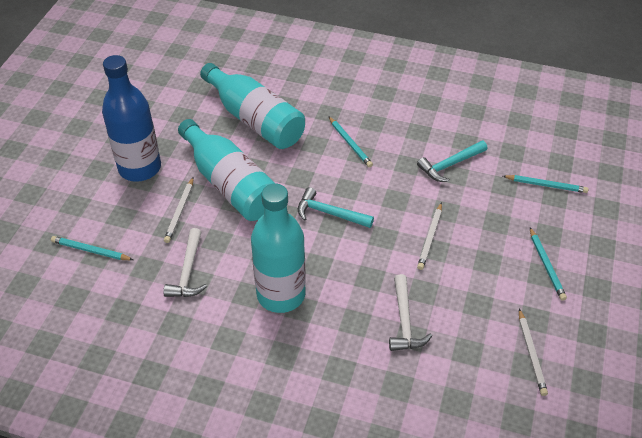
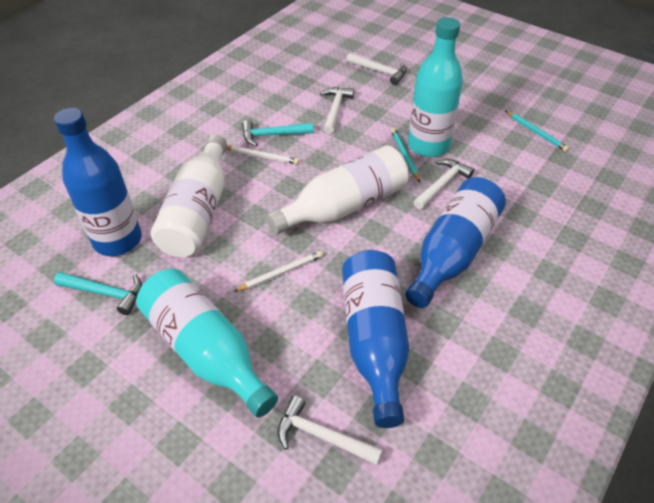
blue bottle: 1 -> 3
turquoise bottle: 3 -> 2
turquoise pencil: 4 -> 2
white bottle: 0 -> 2
white hammer: 2 -> 4
white pencil: 3 -> 2

